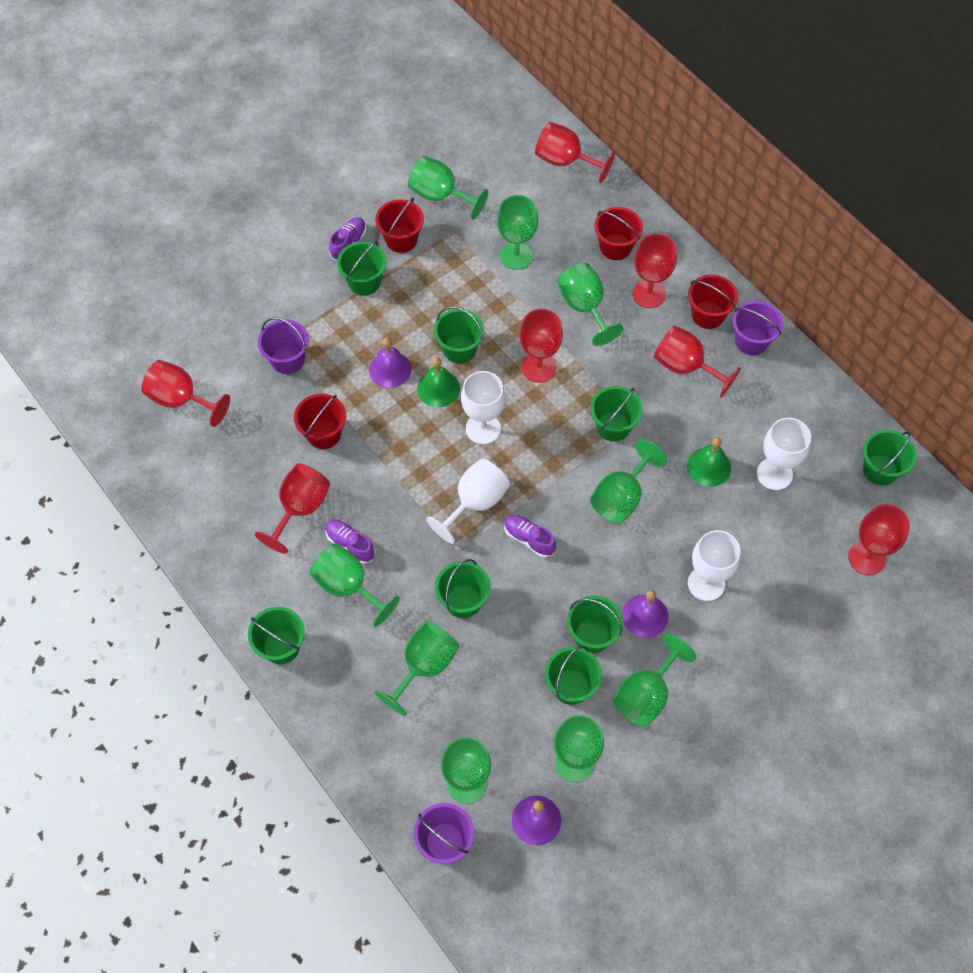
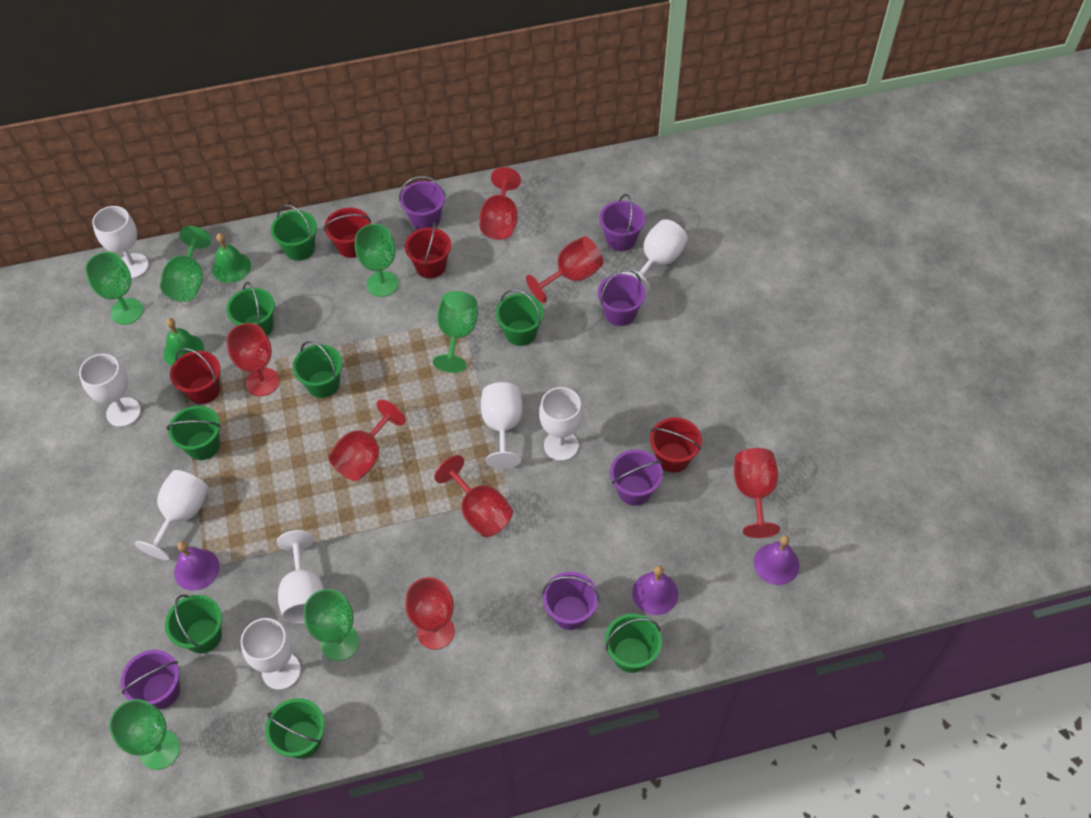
green goblet: 9 -> 6
purple bucket: 3 -> 6
purple shoe: 3 -> 0
white goblet: 4 -> 8

